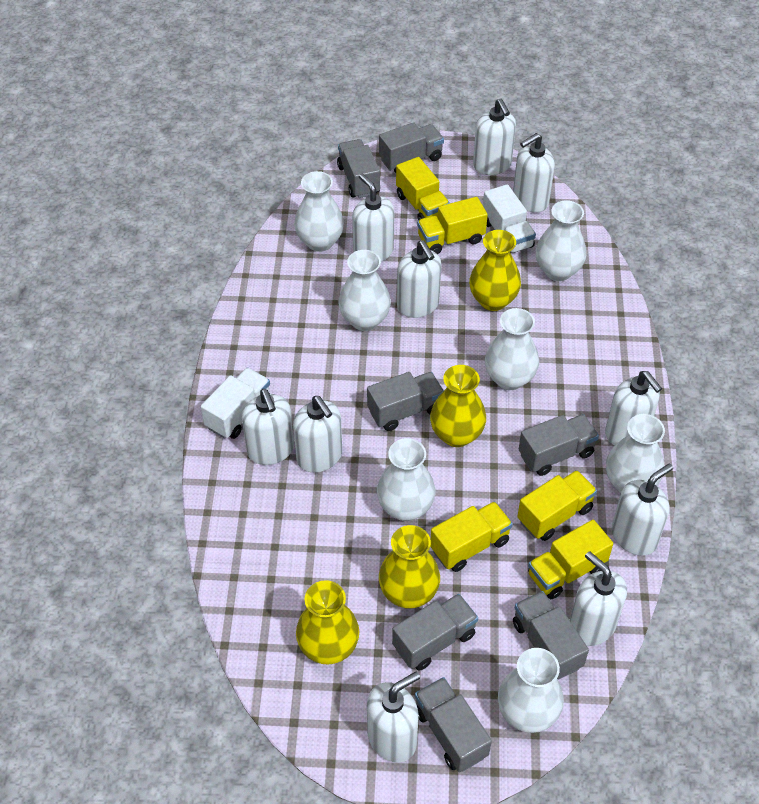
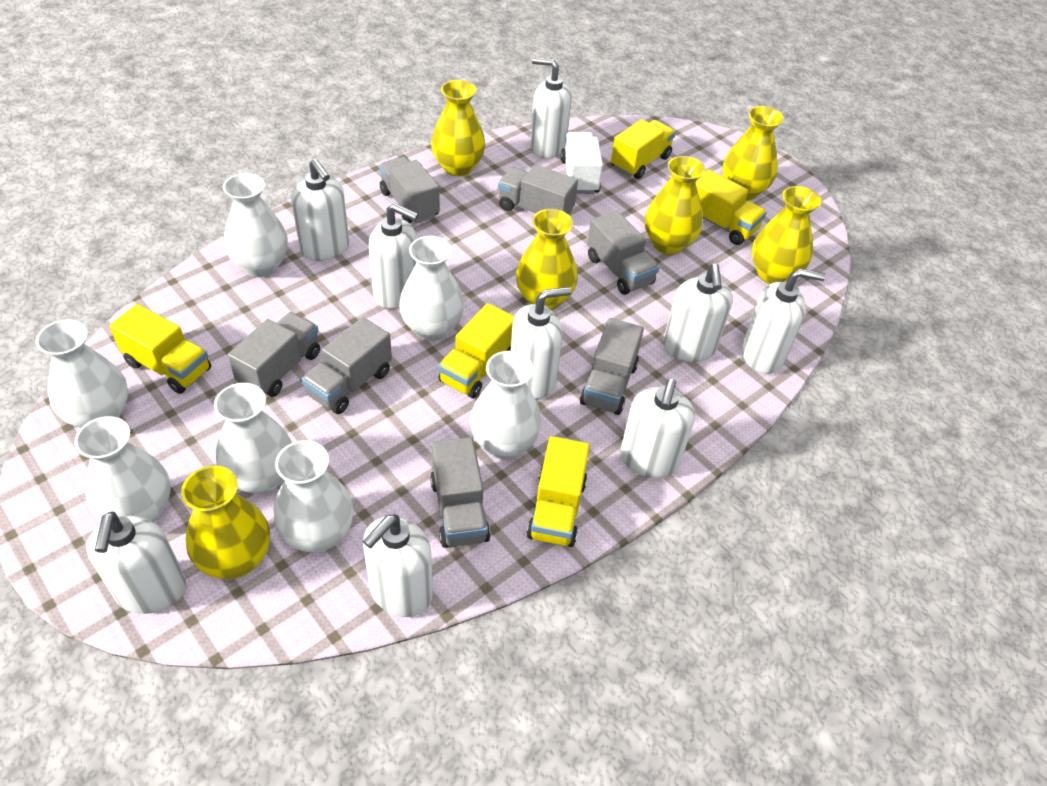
white soap dispenser: 10 -> 9
white truck: 2 -> 1
yellow vase: 4 -> 6

